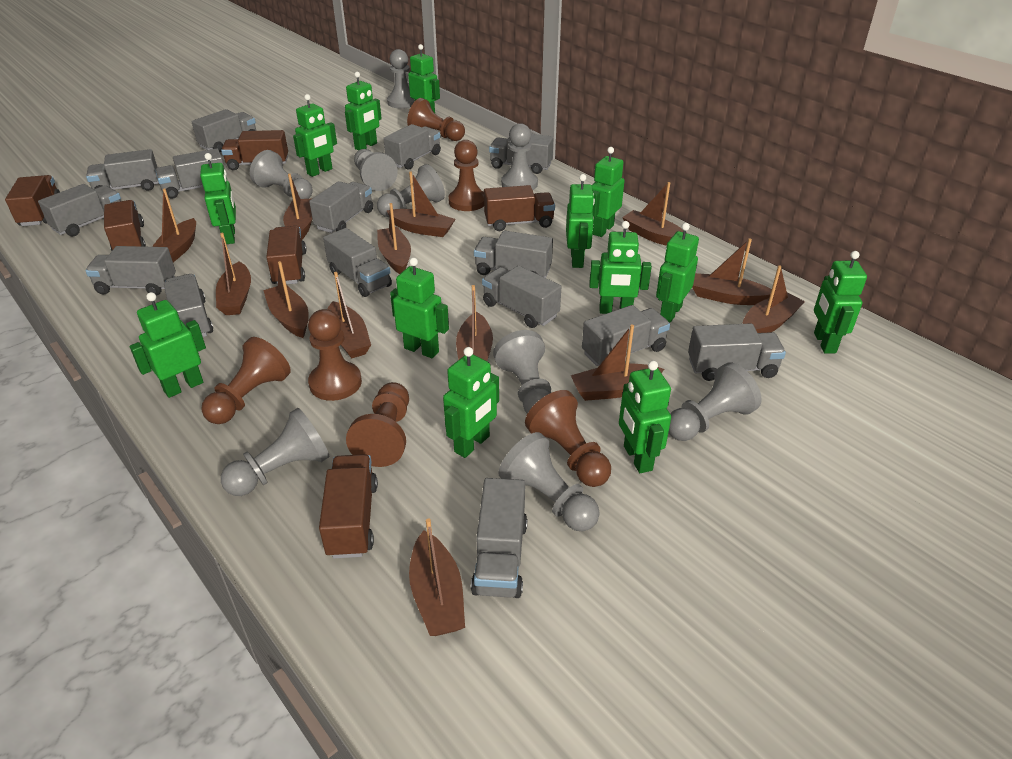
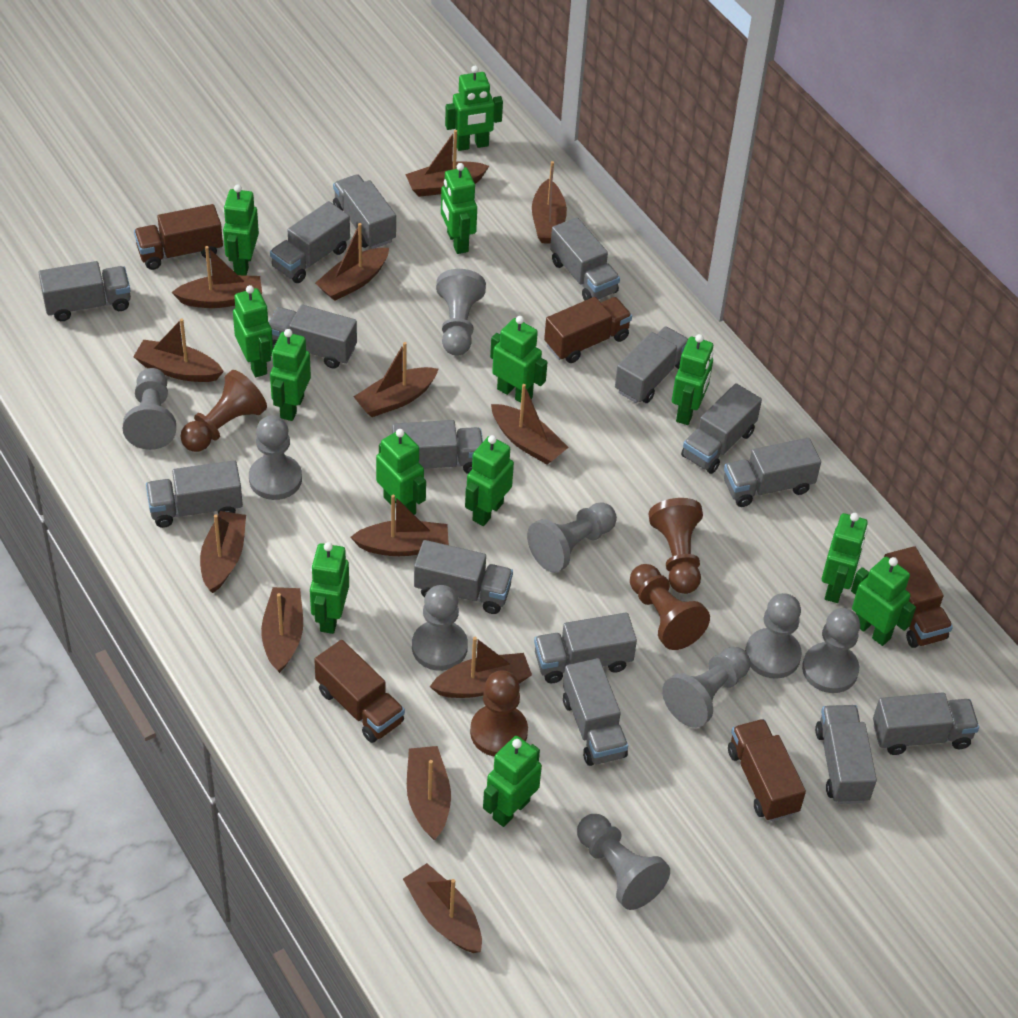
brown pawn: 6 -> 4
brown truck: 6 -> 5

